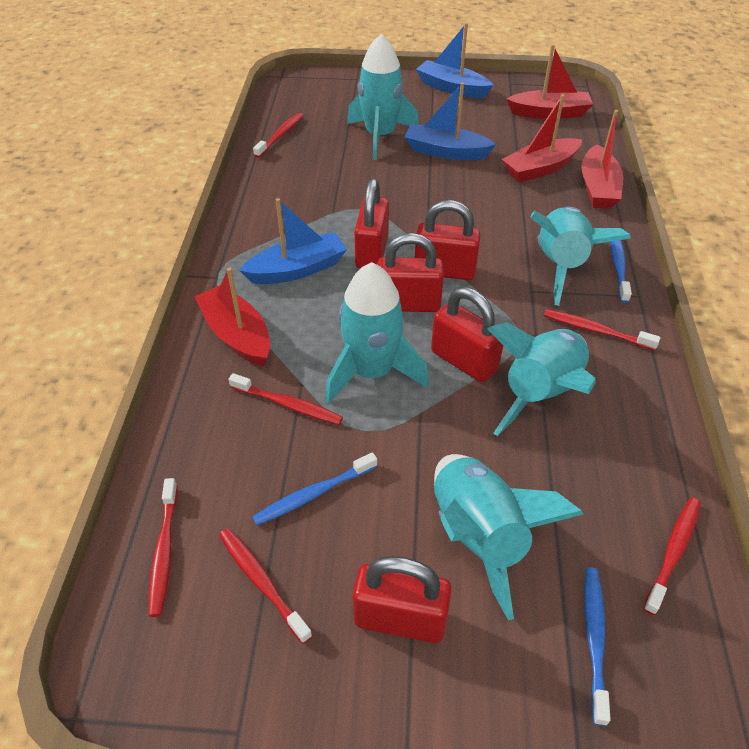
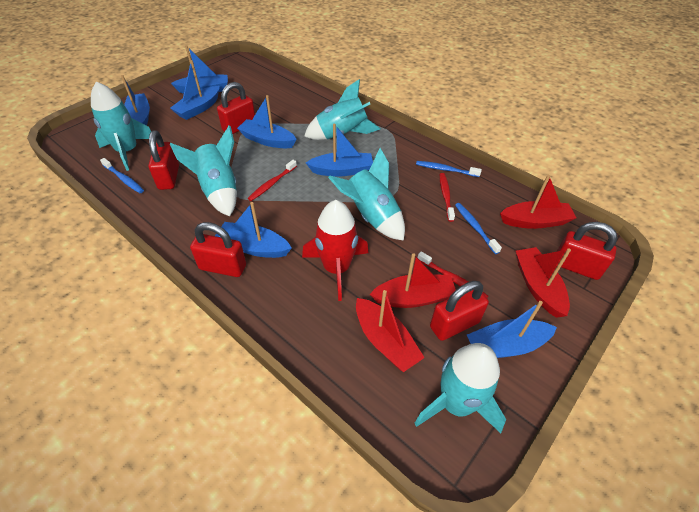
blue boat: 3 -> 7
red rocket: 0 -> 1
red toothbrush: 6 -> 3

